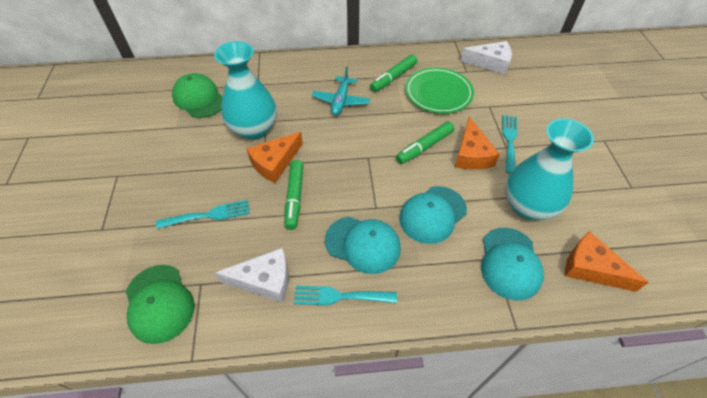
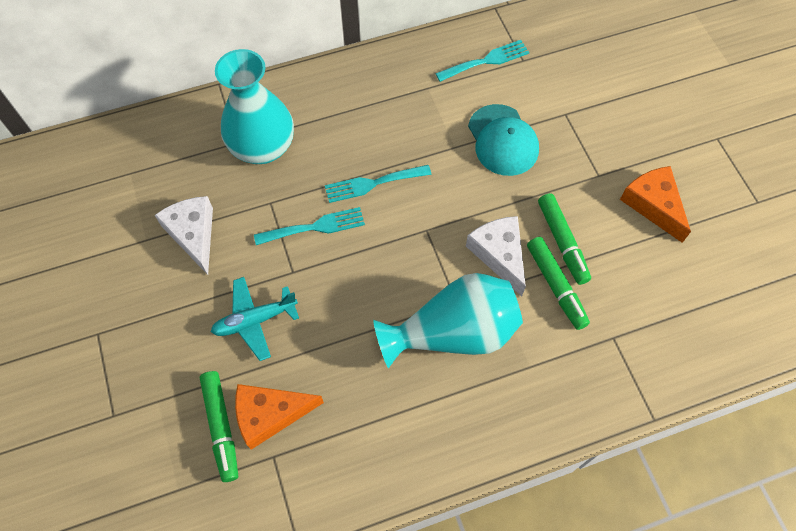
green cap: 2 -> 0
green plate: 1 -> 0
orange cheese: 3 -> 2
turquoise cap: 3 -> 1

